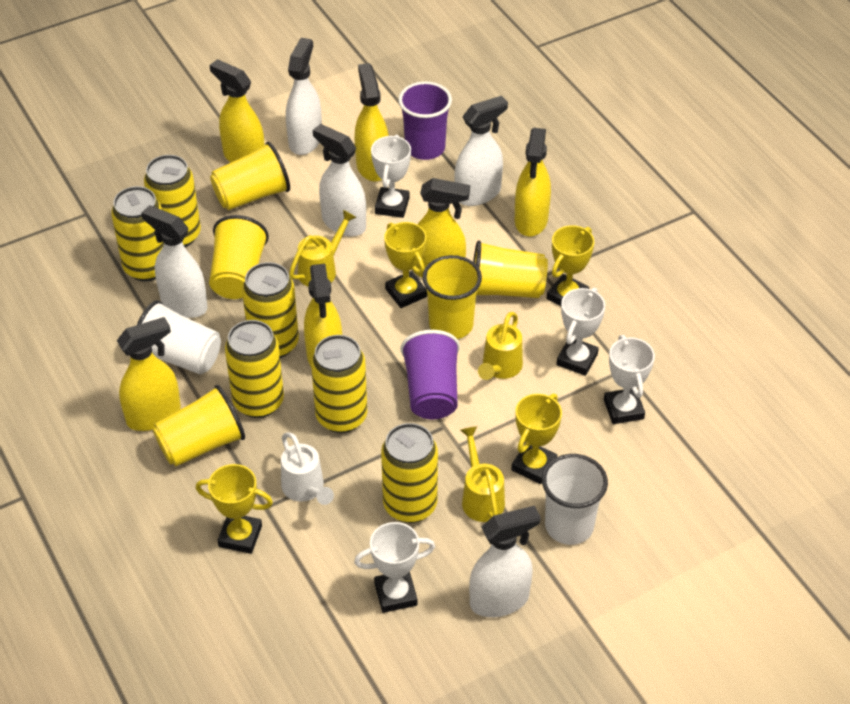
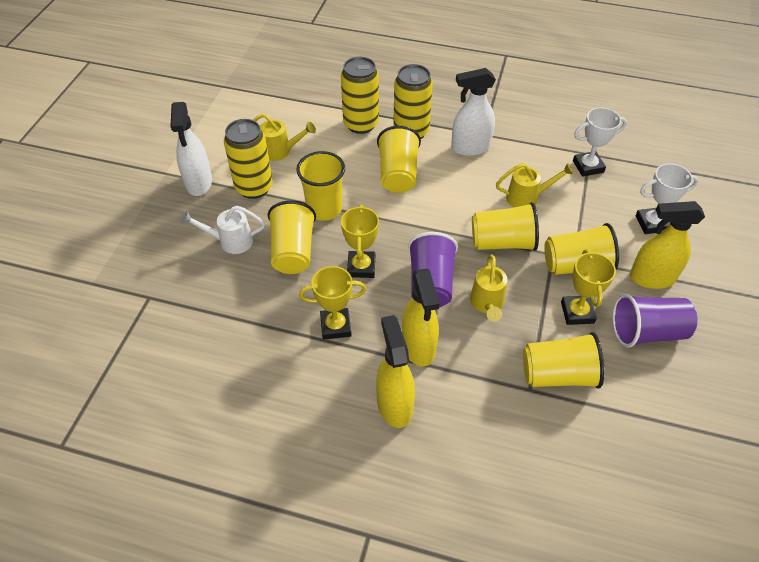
white cup: 2 -> 0
white spray bottle: 5 -> 2
white trophy: 4 -> 2
yellow can: 6 -> 3
yellow cup: 5 -> 6
yellow spray bottle: 6 -> 3
yellow trophy: 4 -> 3

